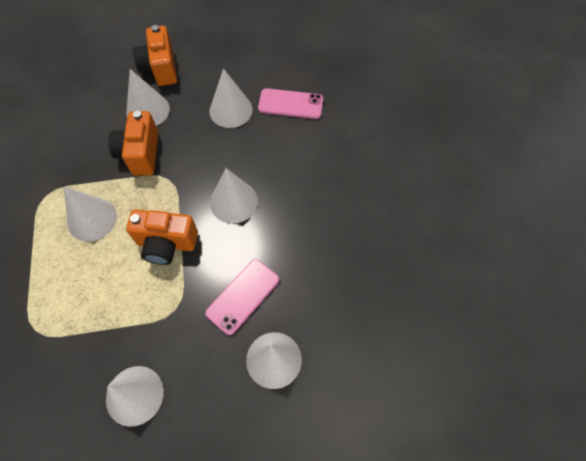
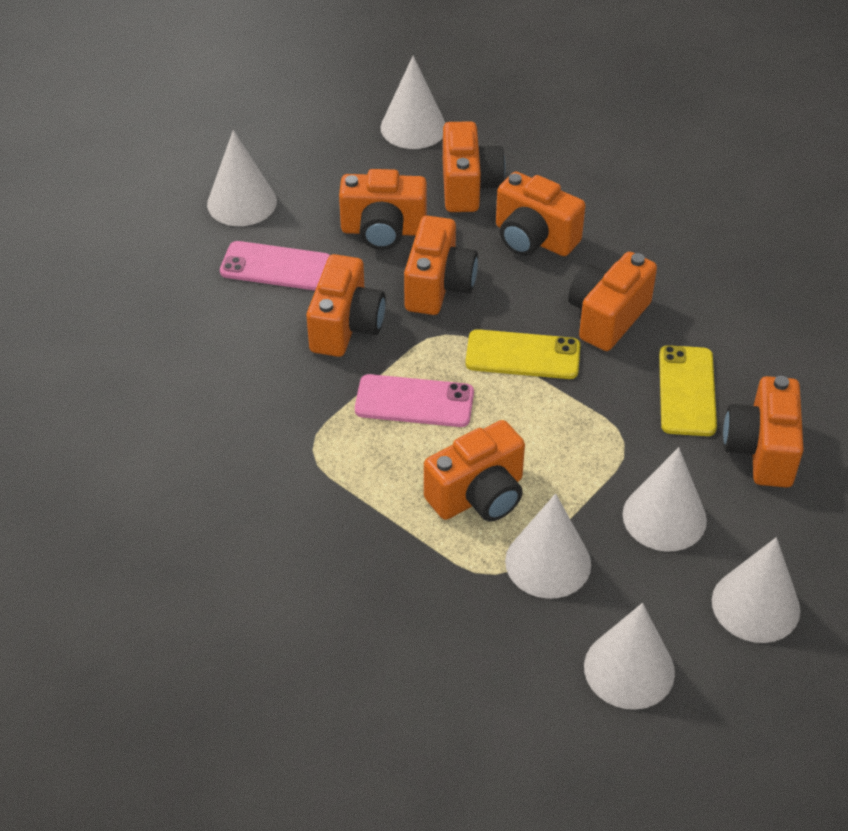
orange camera: 3 -> 8
yellow phone: 0 -> 2

